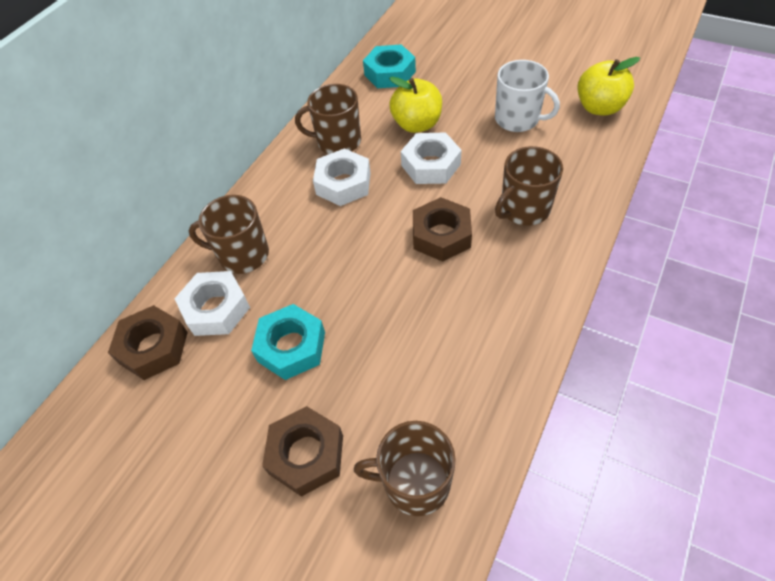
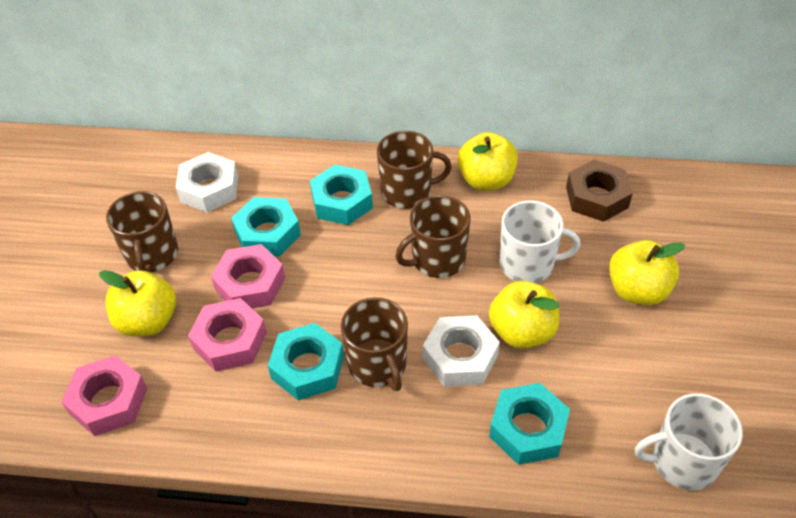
brown nut: 3 -> 1
pink nut: 0 -> 3
turquoise nut: 2 -> 4
white mug: 1 -> 2
white nut: 3 -> 2
yellow apple: 2 -> 4

